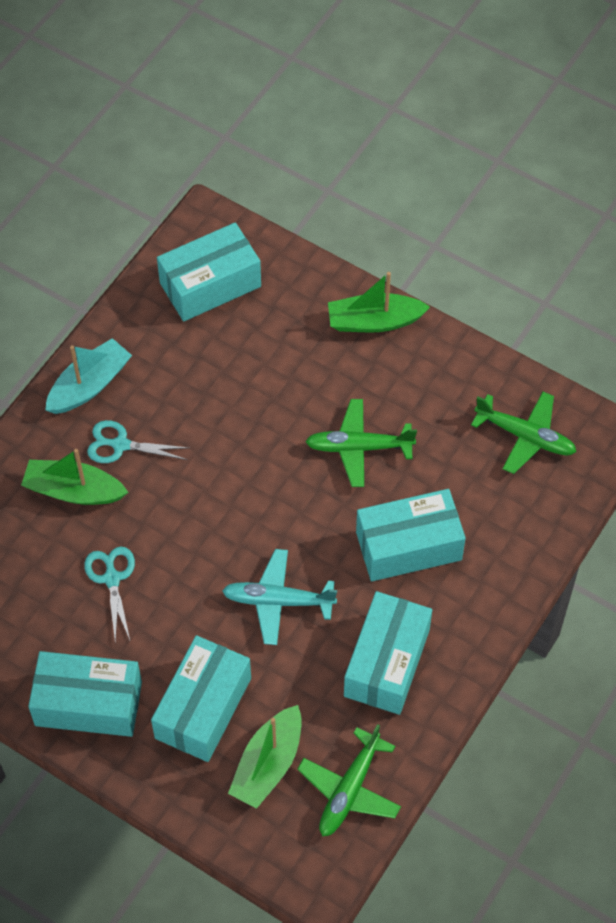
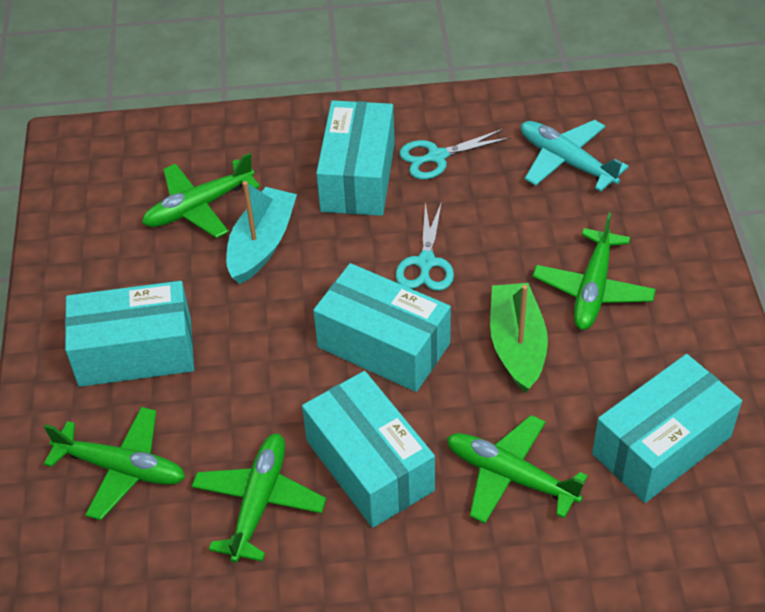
green boat: 3 -> 1
green plane: 3 -> 5

